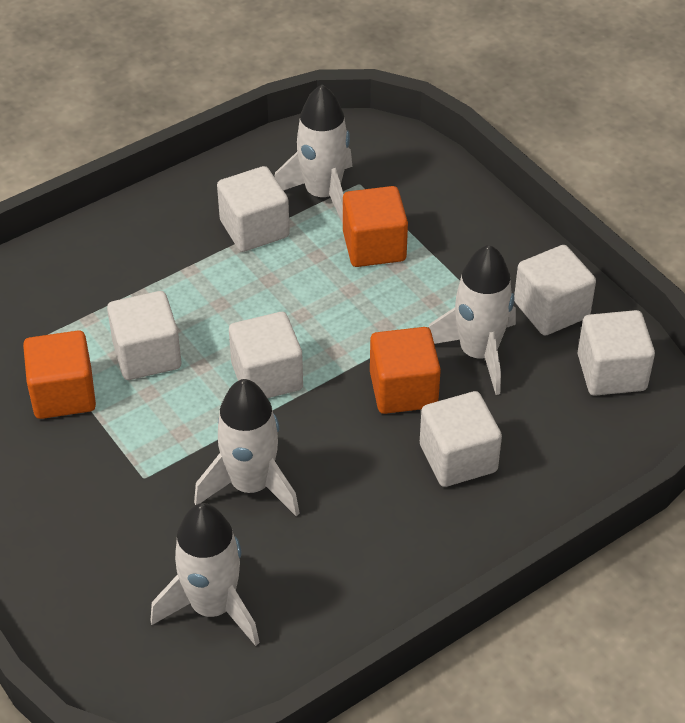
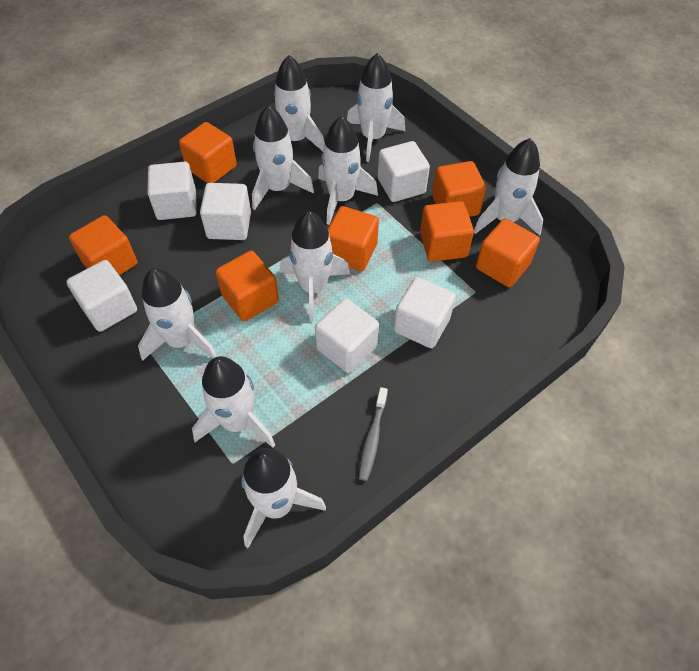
grey toothbrush: 0 -> 1
orange cube: 3 -> 7
white rocket: 4 -> 9

